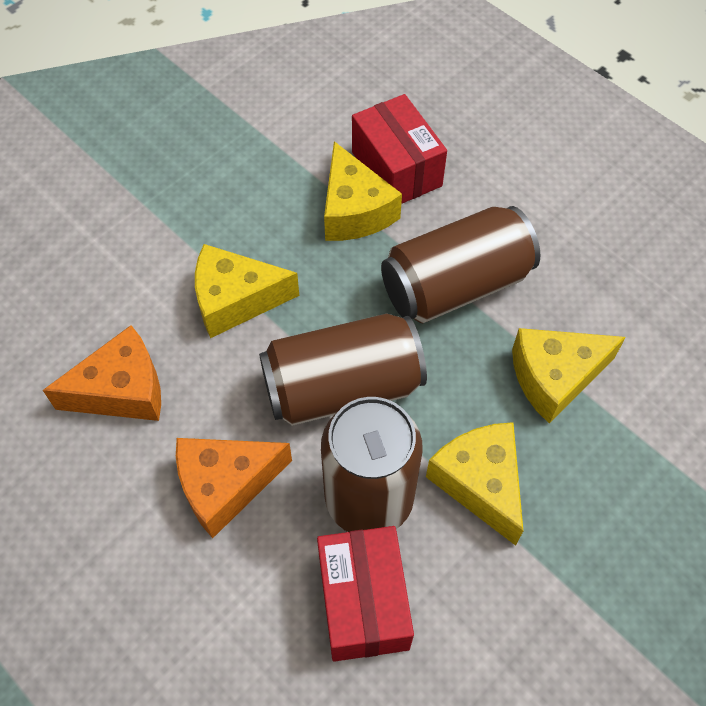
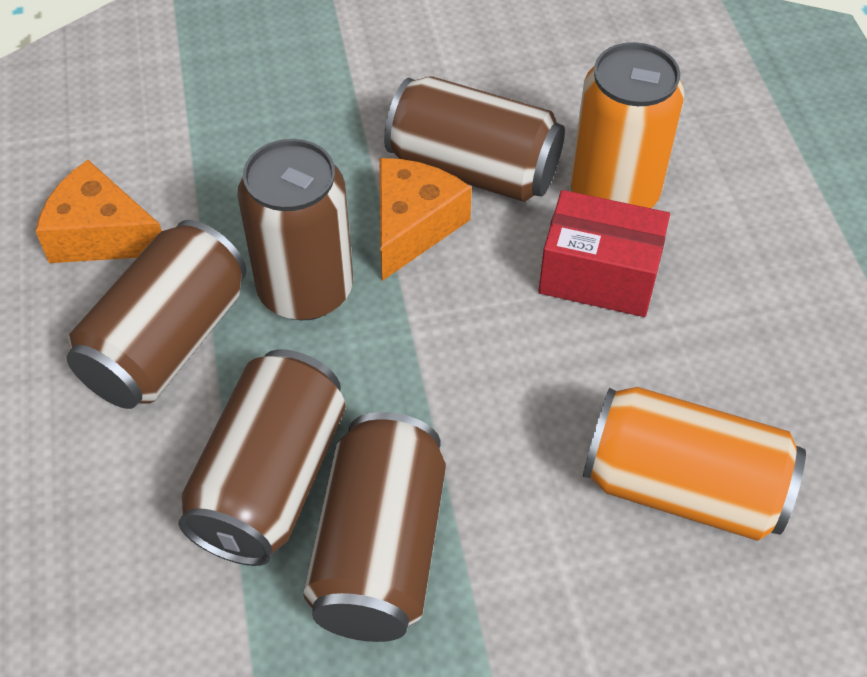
brown can: 3 -> 5
orange can: 0 -> 2
red box: 2 -> 1
yellow cheese: 4 -> 0

